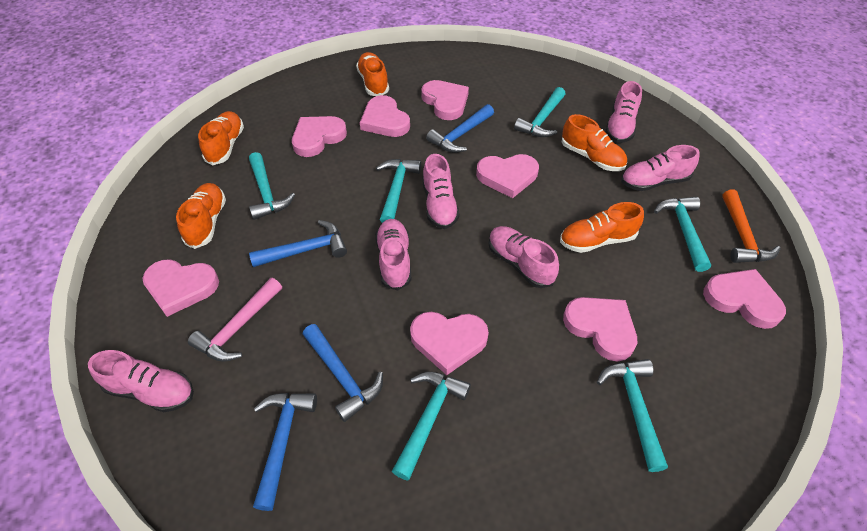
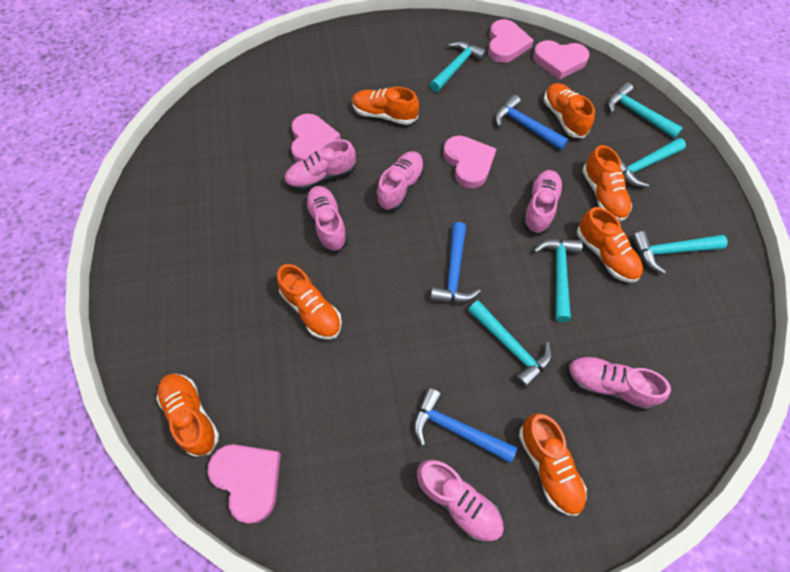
blue hammer: 4 -> 3
orange hammer: 1 -> 0
orange shoe: 5 -> 7
pink hammer: 1 -> 0
pink heart: 8 -> 5

